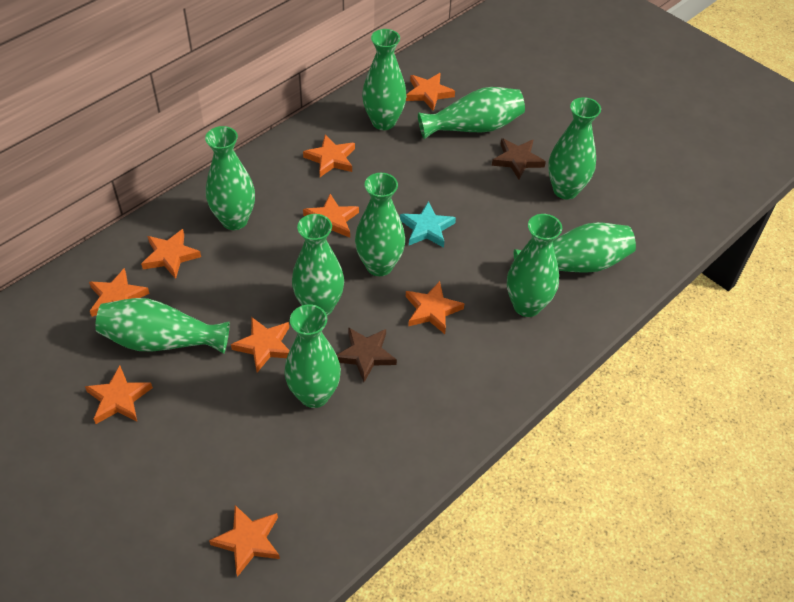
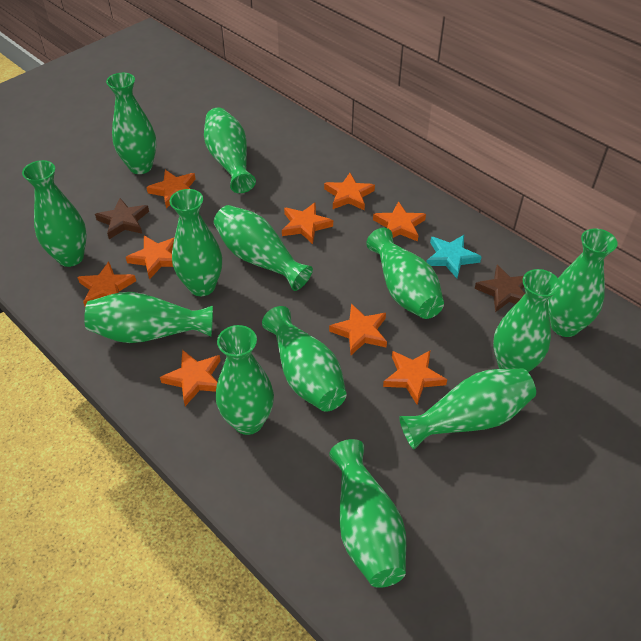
green vase: 10 -> 13

